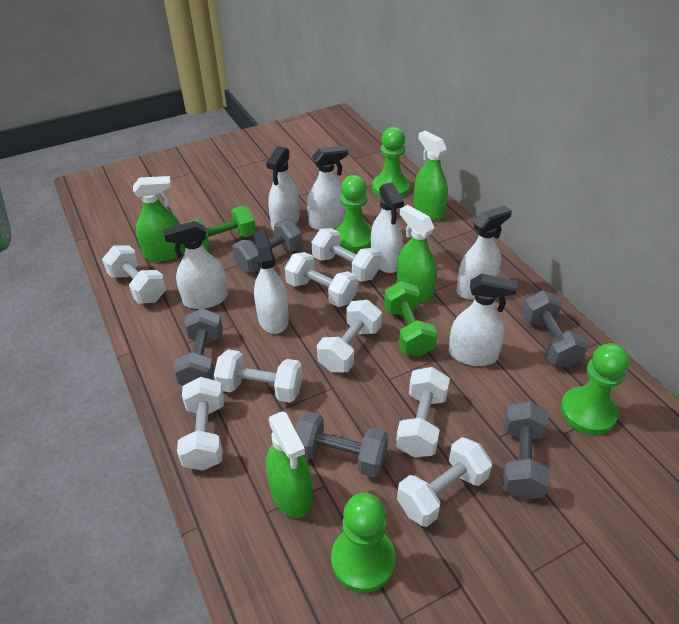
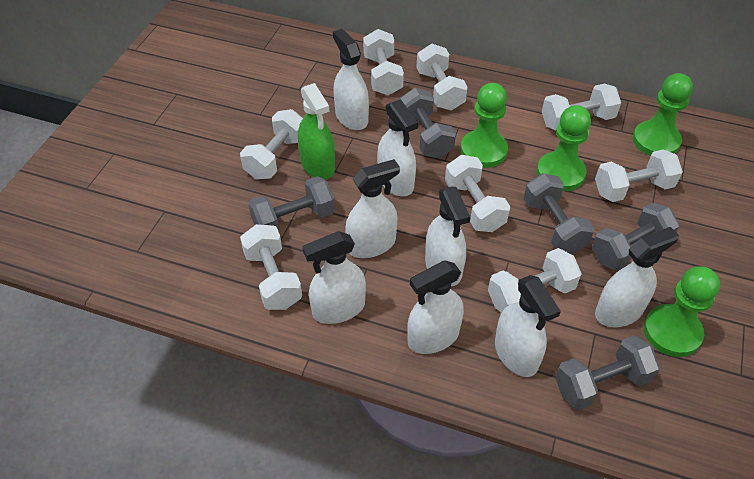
green dumbbell: 2 -> 0
green spray bottle: 4 -> 1
white spray bottle: 7 -> 8

